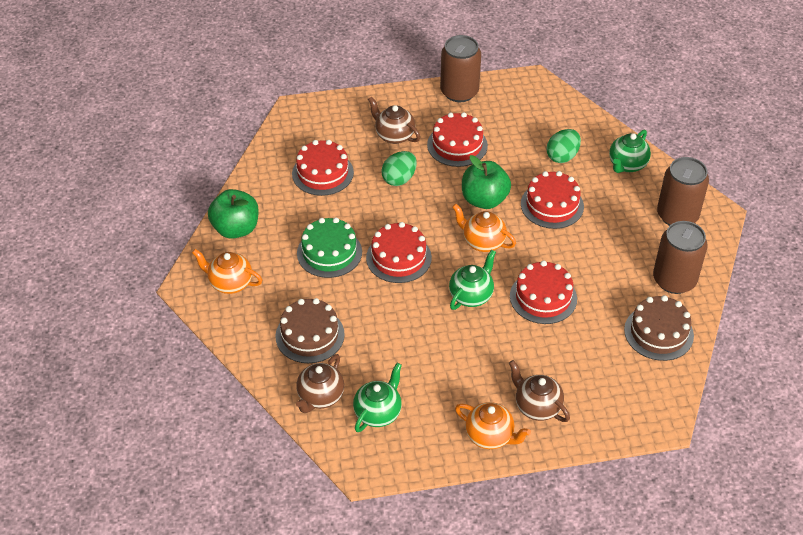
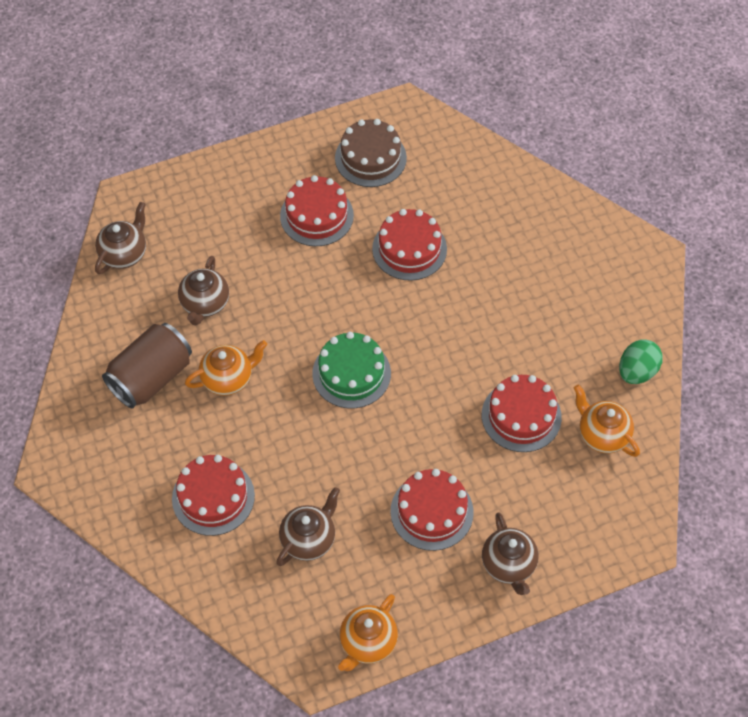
brown cake: 2 -> 1
brown can: 3 -> 1
brown teapot: 3 -> 4
green apple: 2 -> 0
green egg: 2 -> 1
green teapot: 3 -> 0

